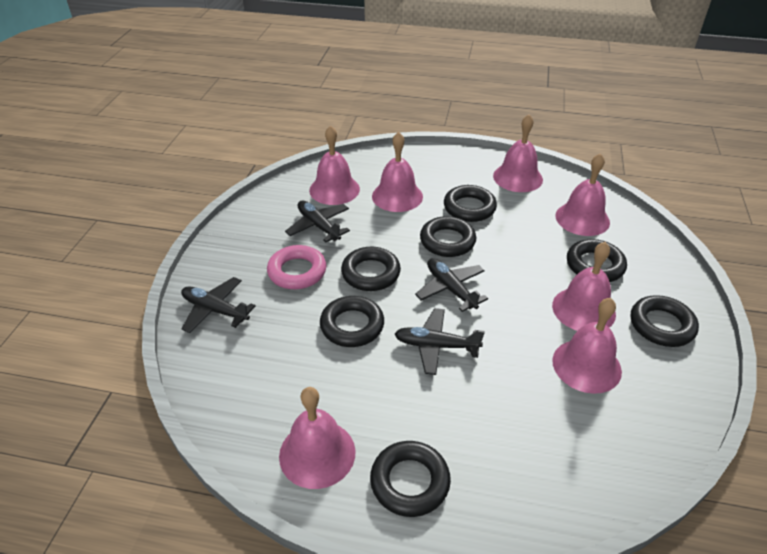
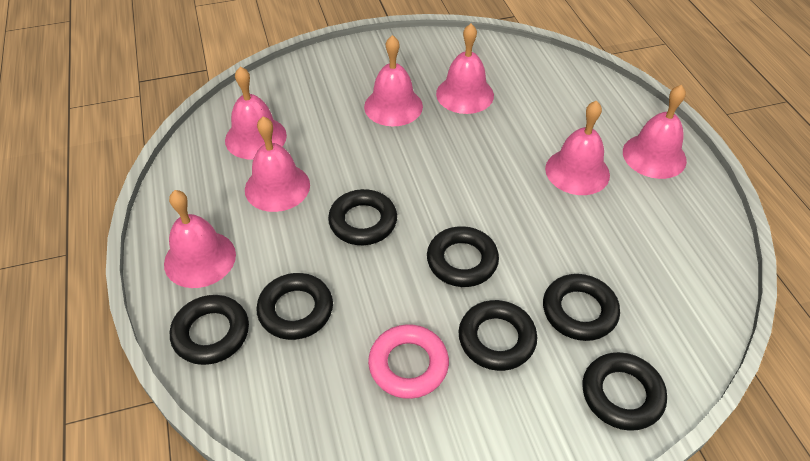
black plane: 4 -> 0

